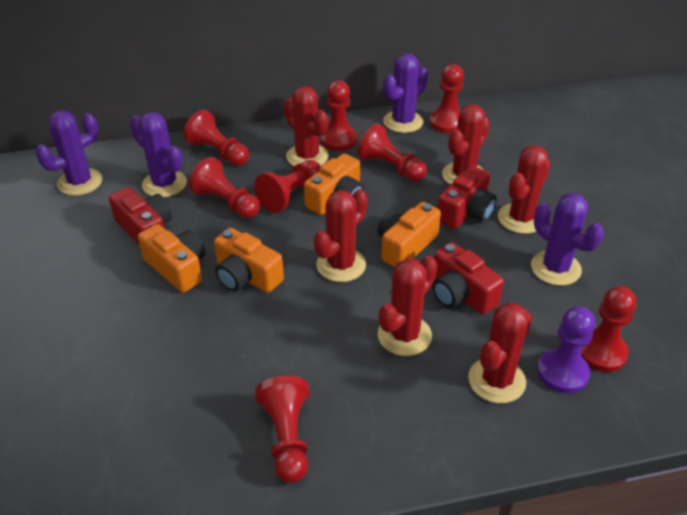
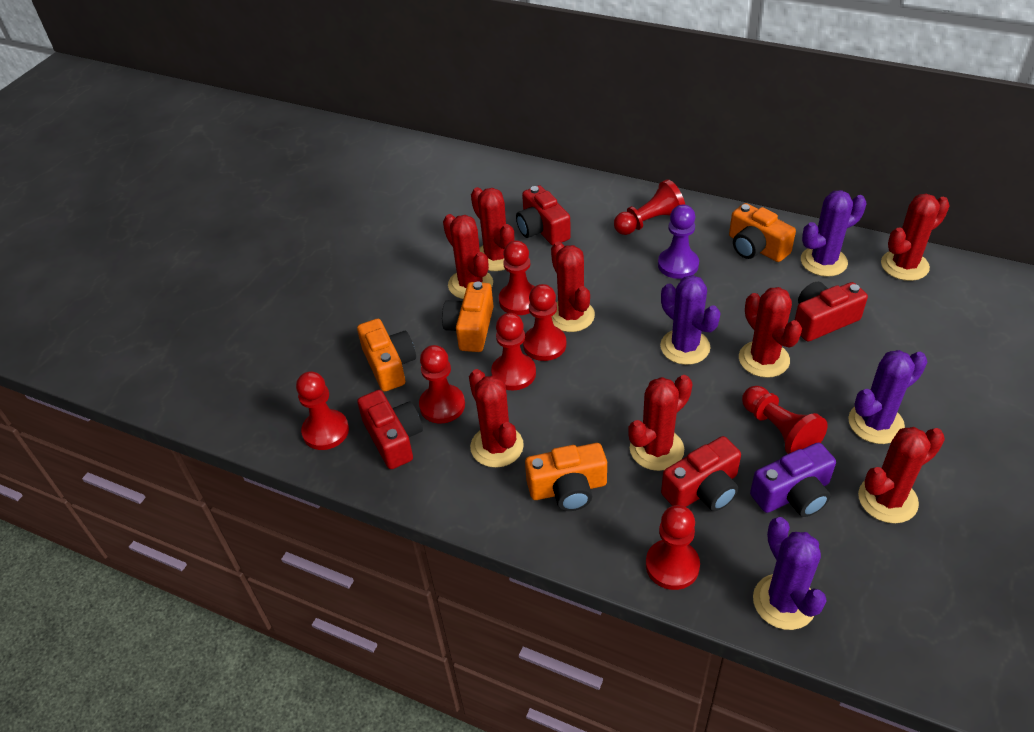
purple camera: 0 -> 1
red cactus: 6 -> 8
red camera: 3 -> 4

